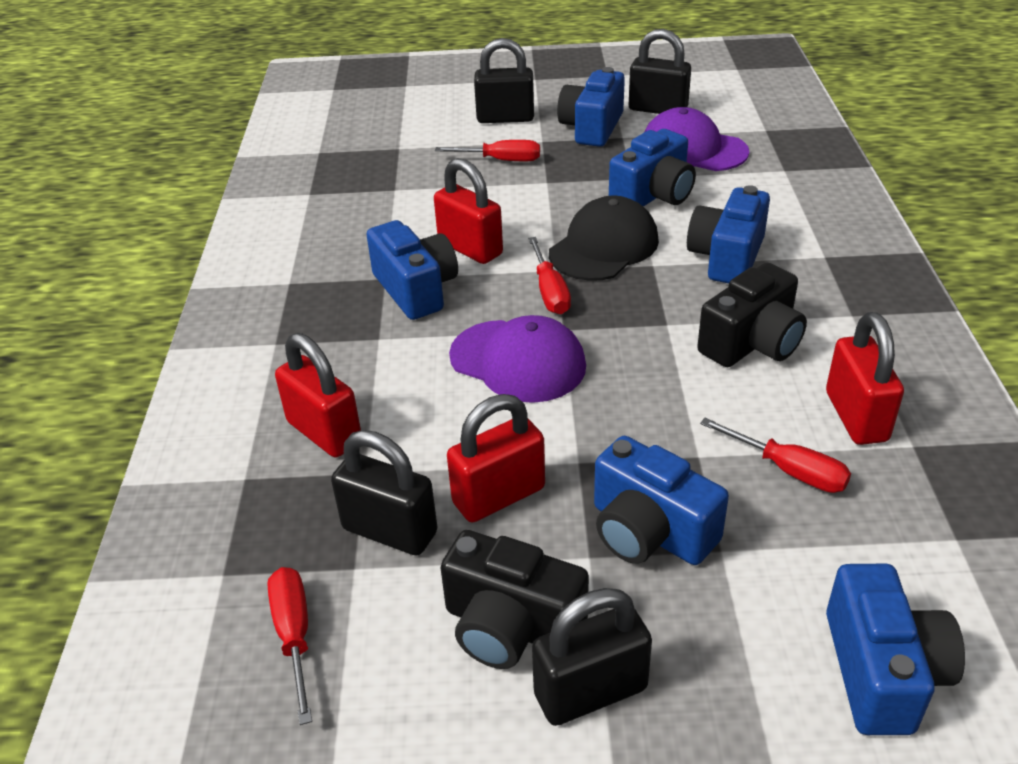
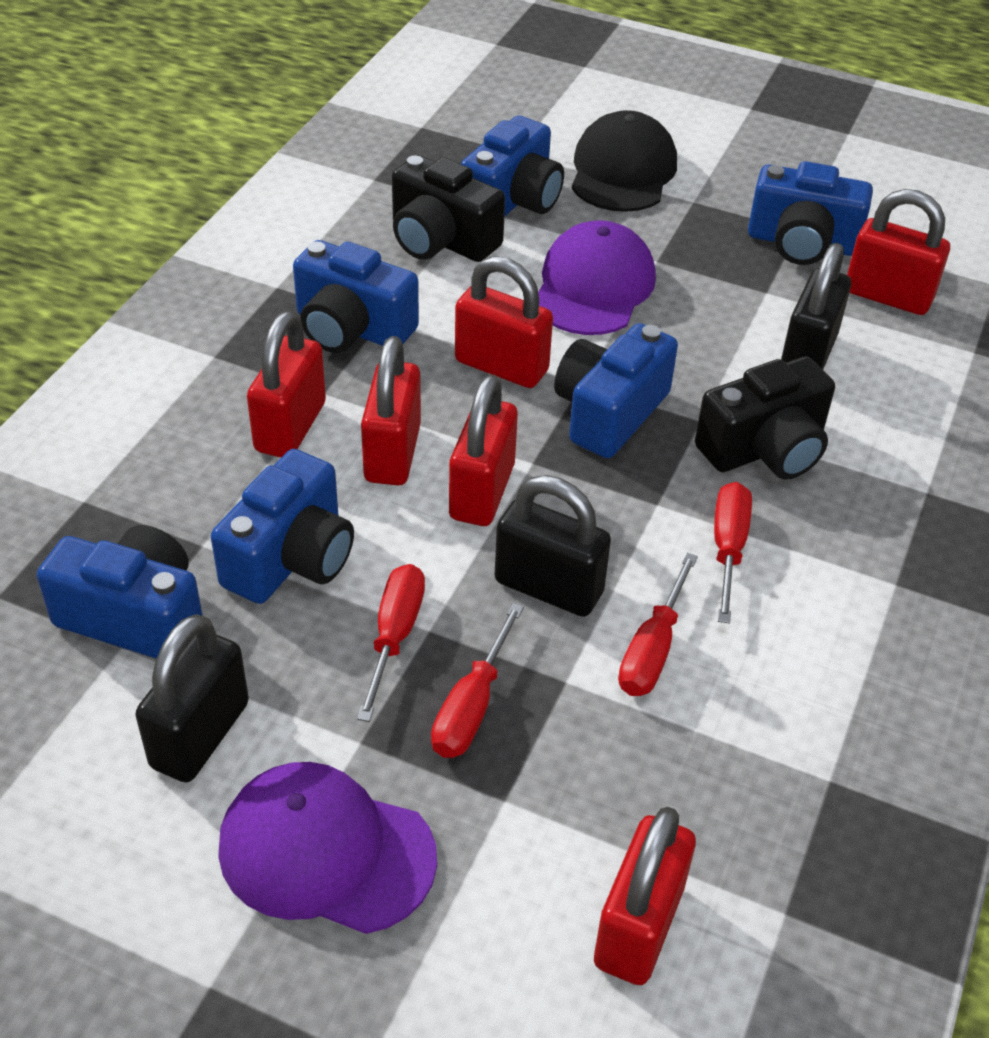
black padlock: 4 -> 3
red padlock: 4 -> 6

